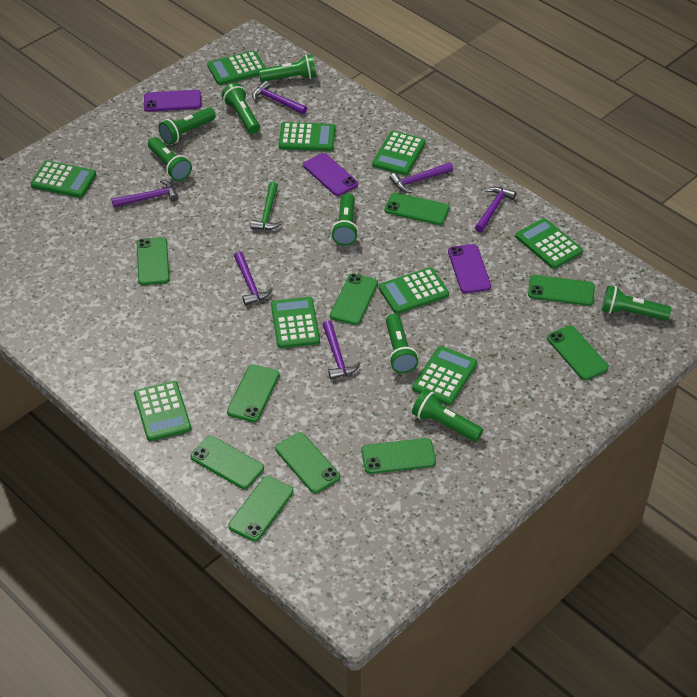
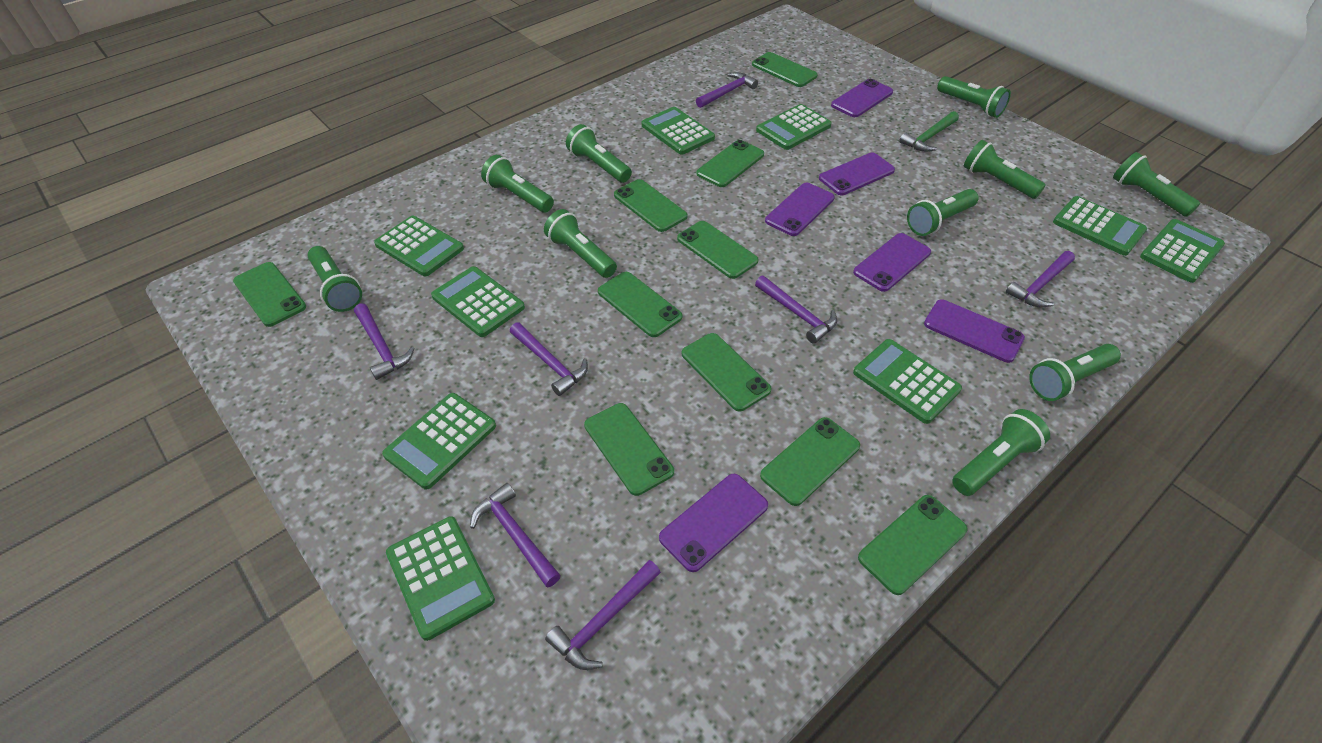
green flashlight: 8 -> 10
purple hammer: 6 -> 7
purple phone: 3 -> 6

